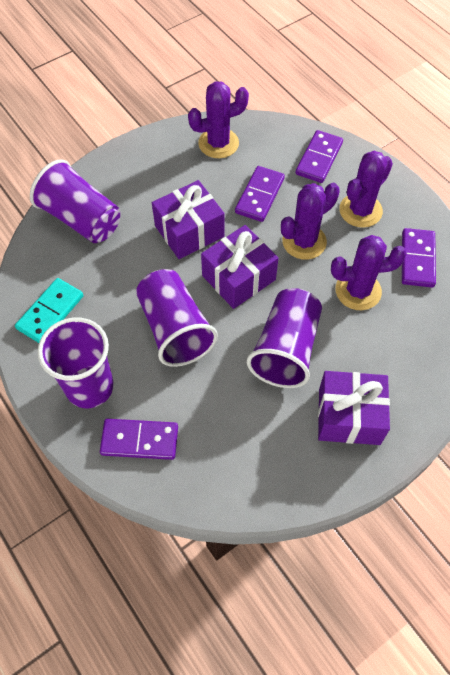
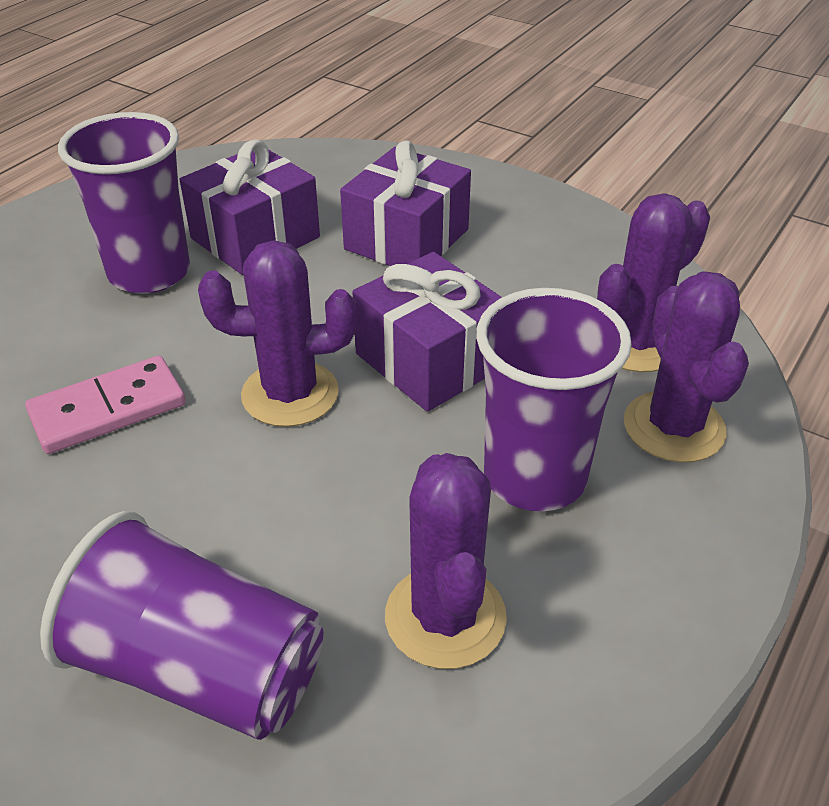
pink domino: 0 -> 1
purple cup: 4 -> 3
purple domino: 4 -> 0
turquoise domino: 1 -> 0

